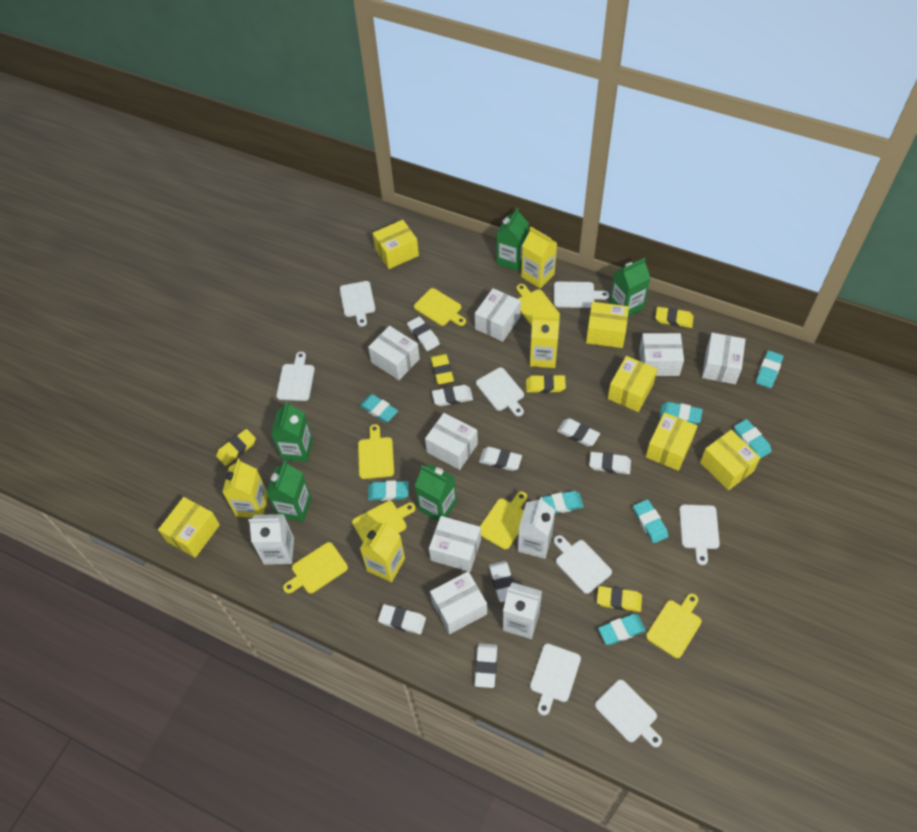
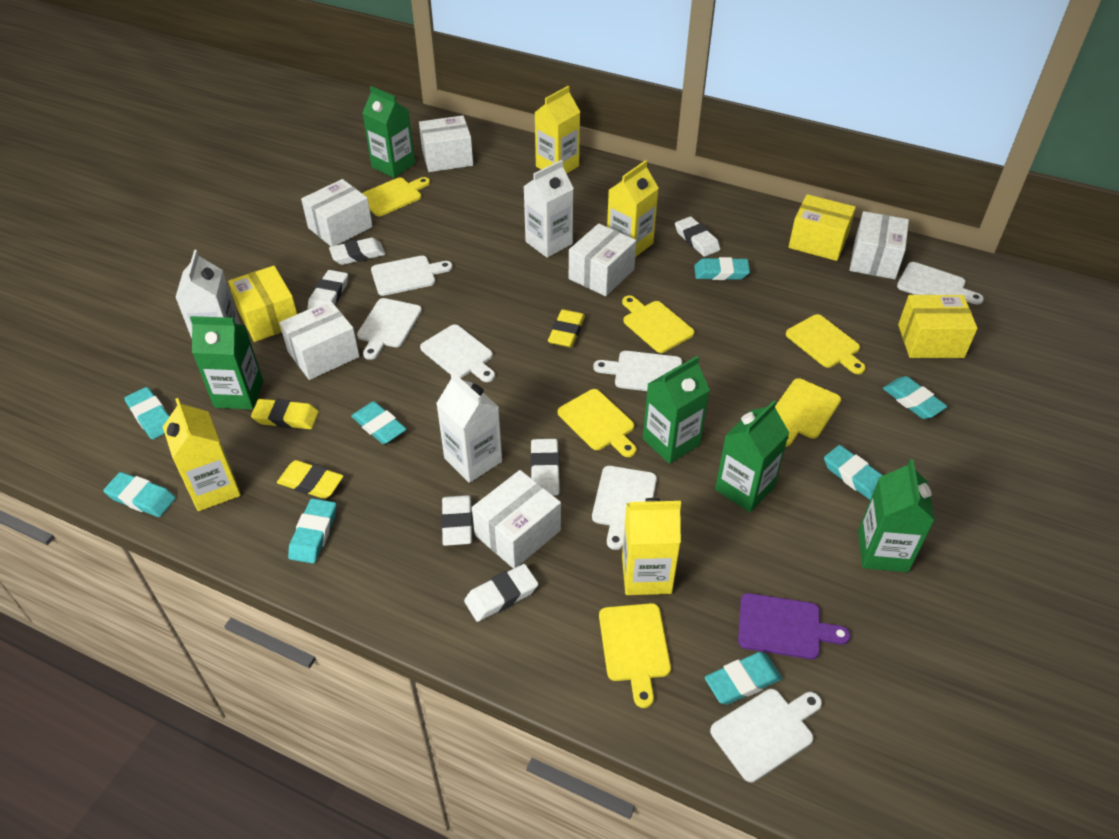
purple cutting board: 0 -> 1
white box: 7 -> 6
white cutting board: 8 -> 7
white eraser: 8 -> 6
yellow box: 6 -> 3
yellow cutting board: 7 -> 6
yellow eraser: 5 -> 3

